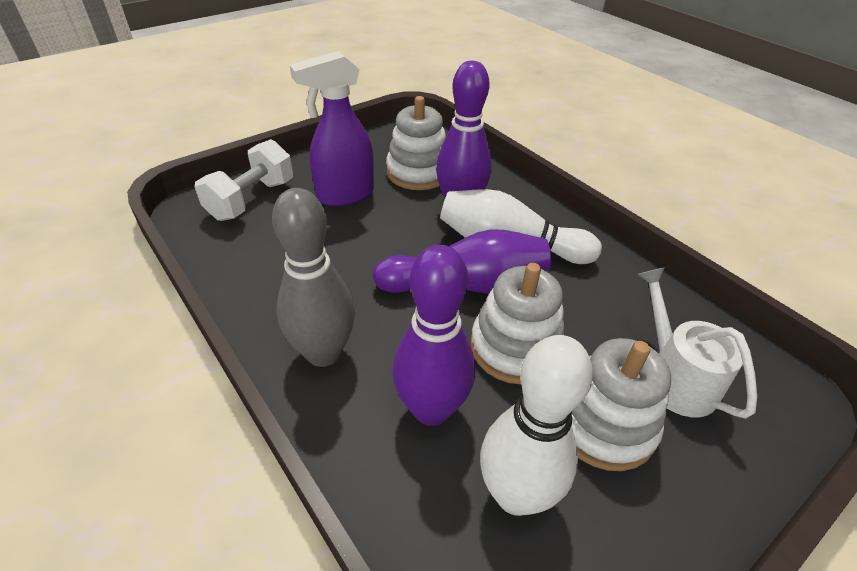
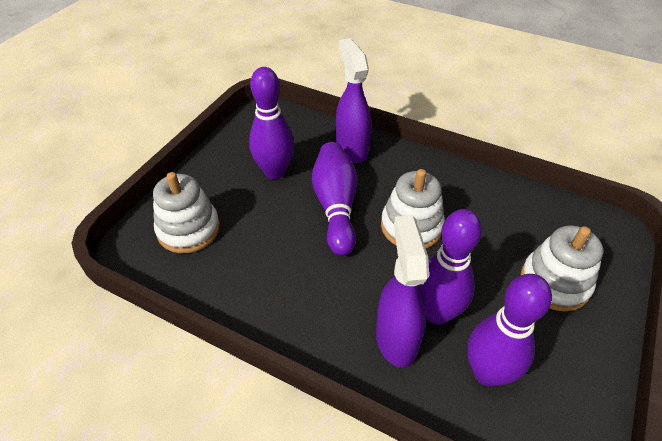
grey bowling pin: 1 -> 0
purple bowling pin: 3 -> 4
purple spray bottle: 1 -> 2
white bowling pin: 2 -> 0
white dumbbell: 1 -> 0
white watering can: 1 -> 0

